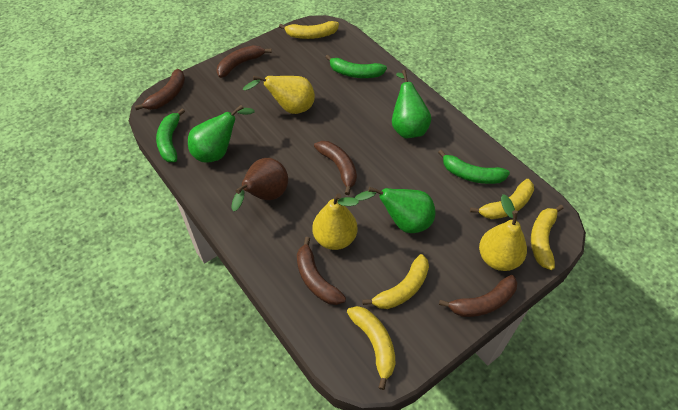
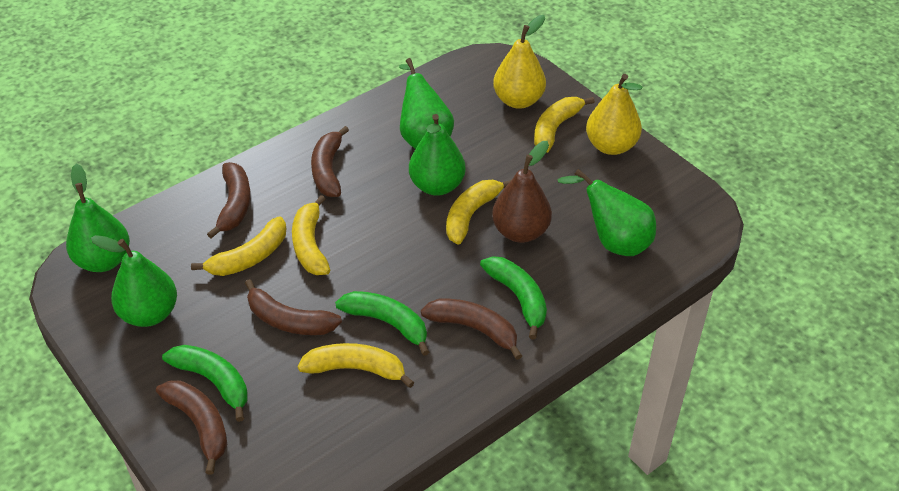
green pear: 3 -> 5
yellow pear: 3 -> 2

